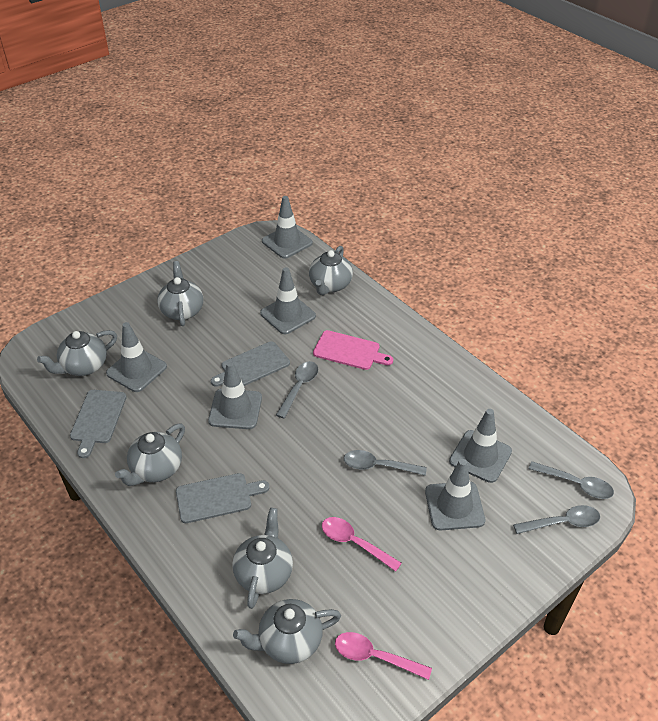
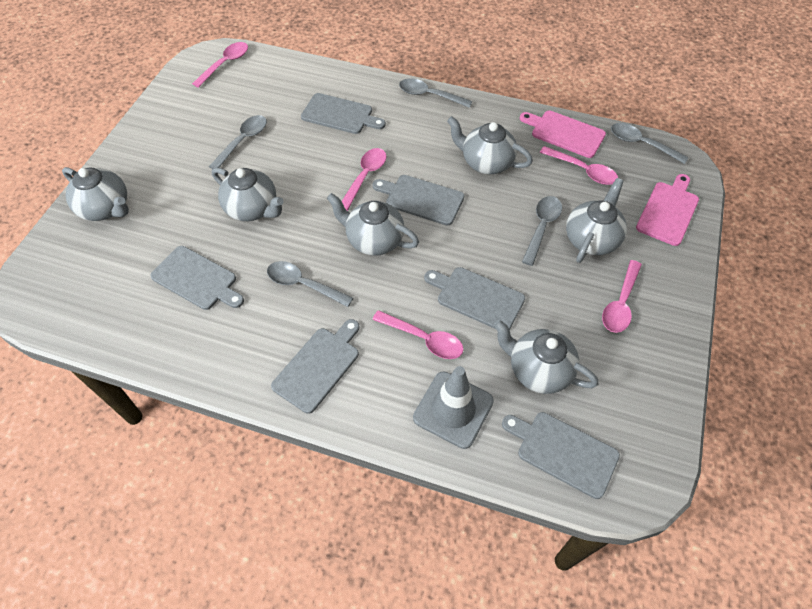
grey cutting board: 3 -> 6
grey spoon: 4 -> 5
grey traffic cone: 6 -> 1
pink cutting board: 1 -> 2
pink spoon: 2 -> 5

